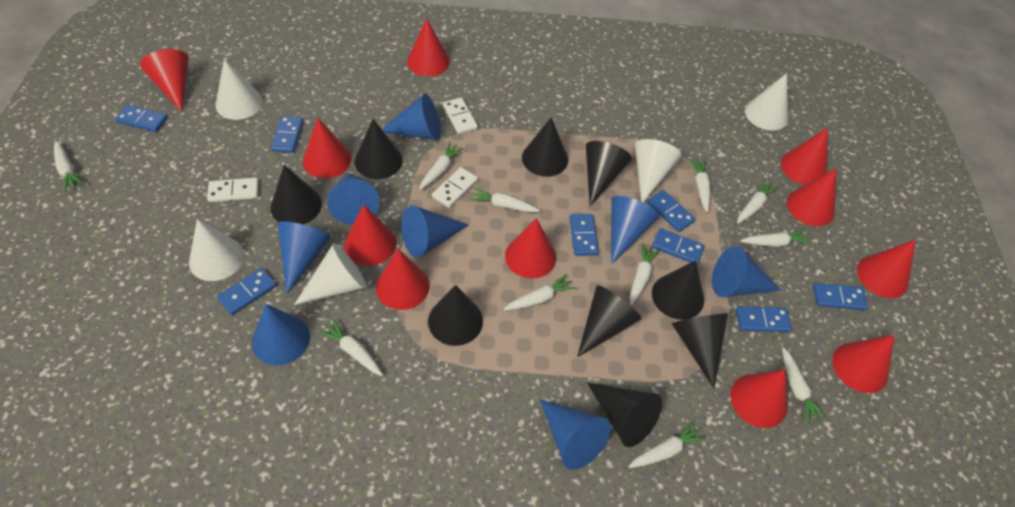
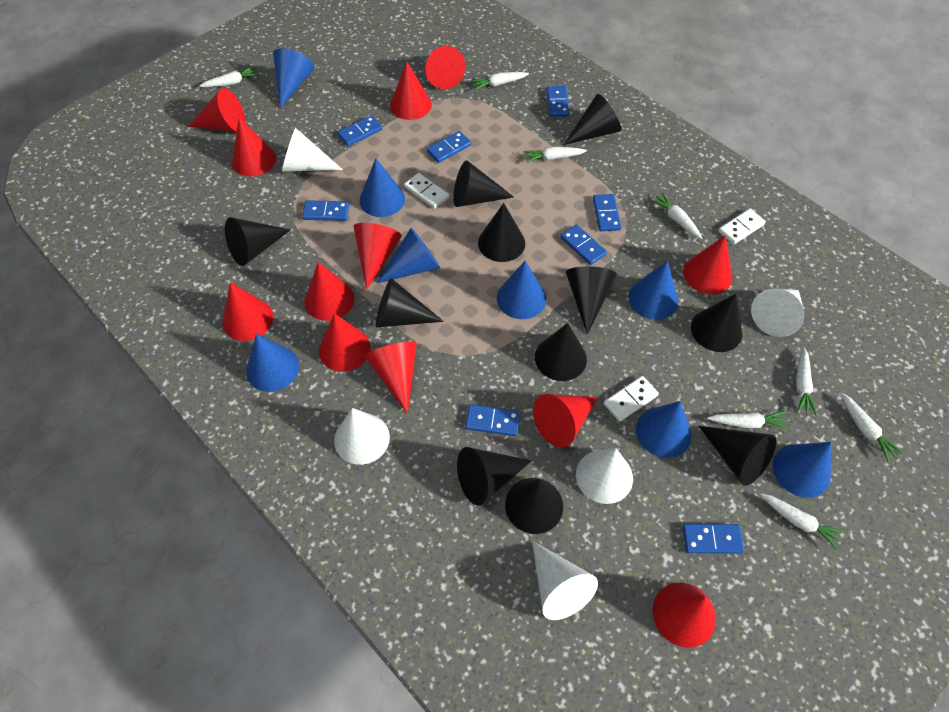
black cone: 9 -> 11
red cone: 11 -> 12
white carrot: 11 -> 8

